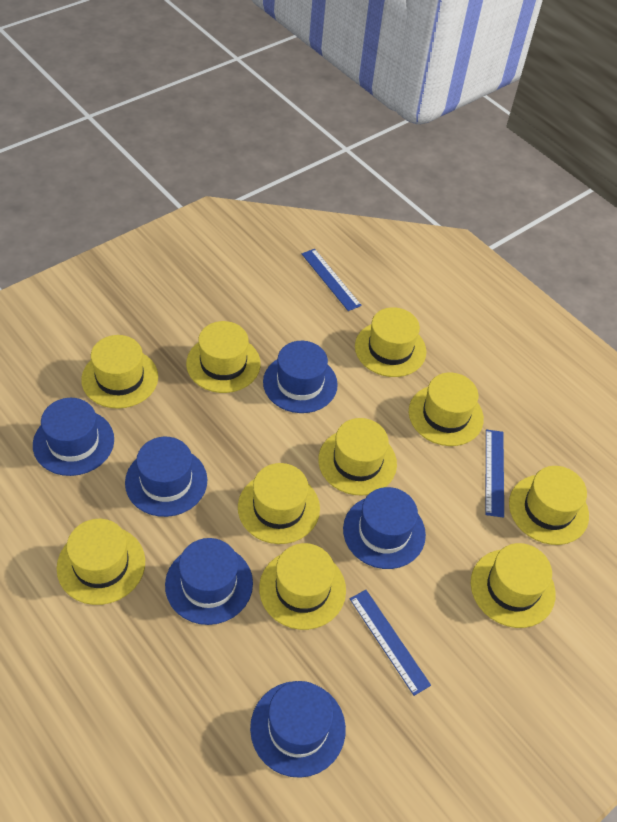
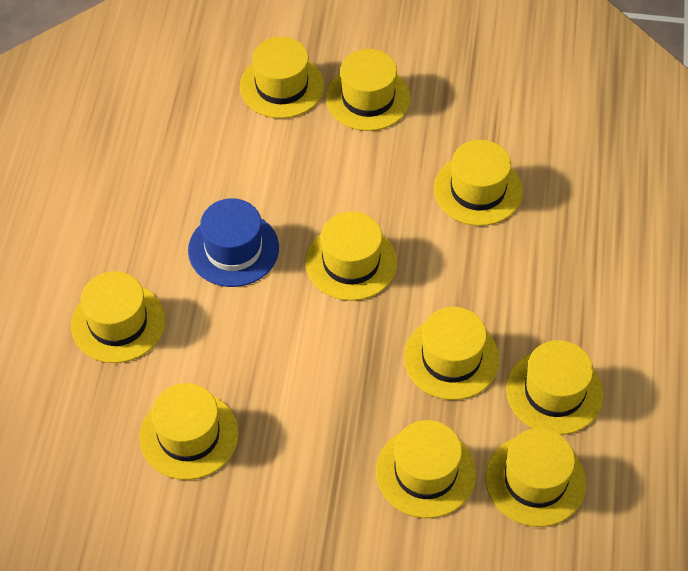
blue hat: 6 -> 1
blue ruler: 3 -> 0

